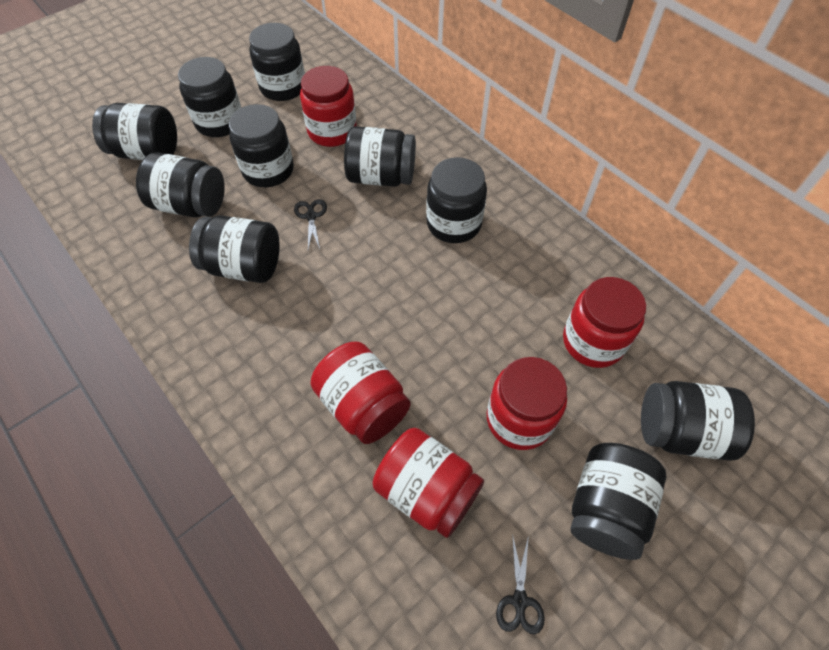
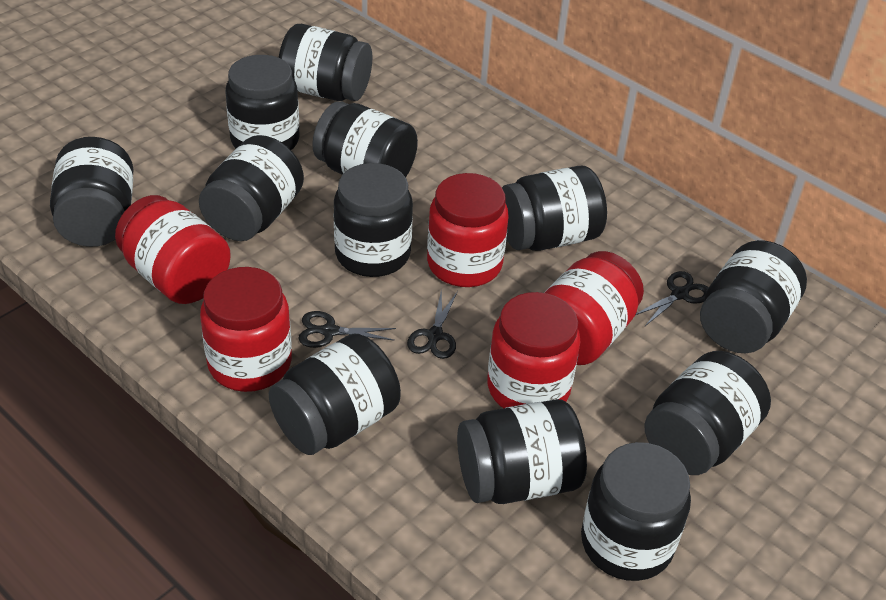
black jar: 10 -> 12
black scissors: 2 -> 3

